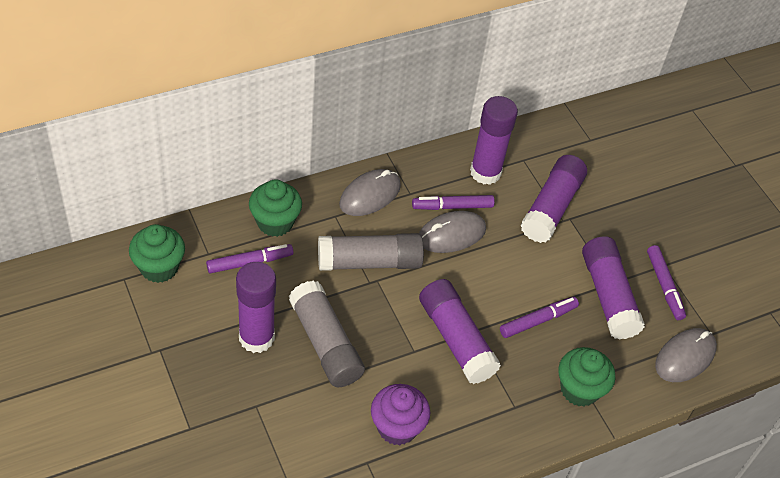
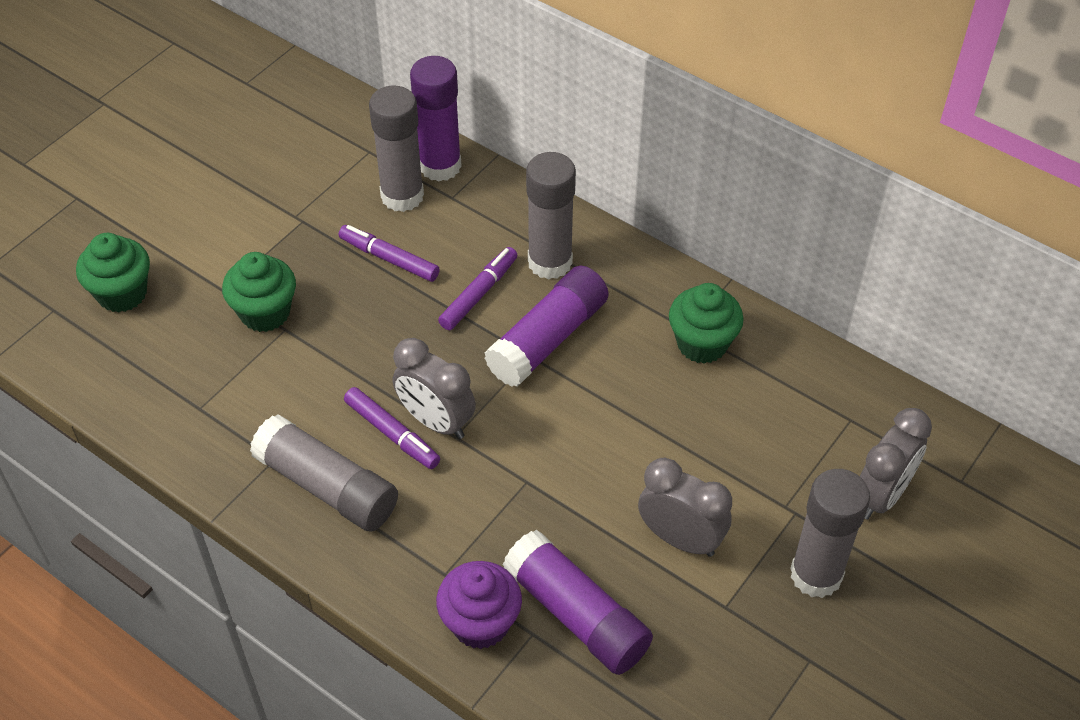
grey clock: 0 -> 3
grey glue stick: 2 -> 4
grey mouse: 3 -> 0
purple glue stick: 5 -> 3
purple marker: 4 -> 3

